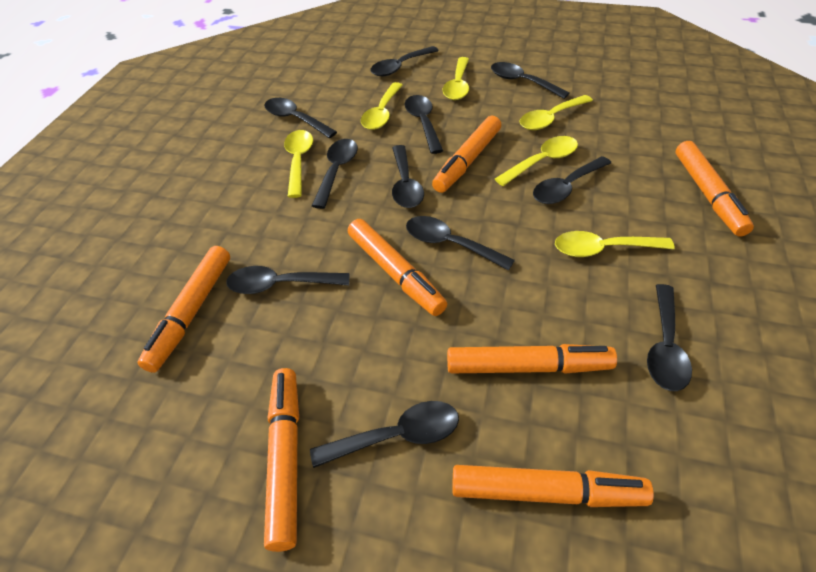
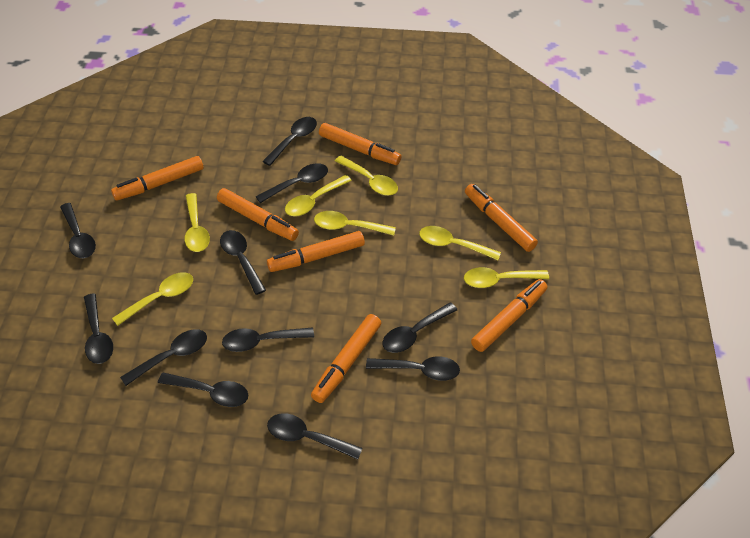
yellow spoon: 6 -> 7

